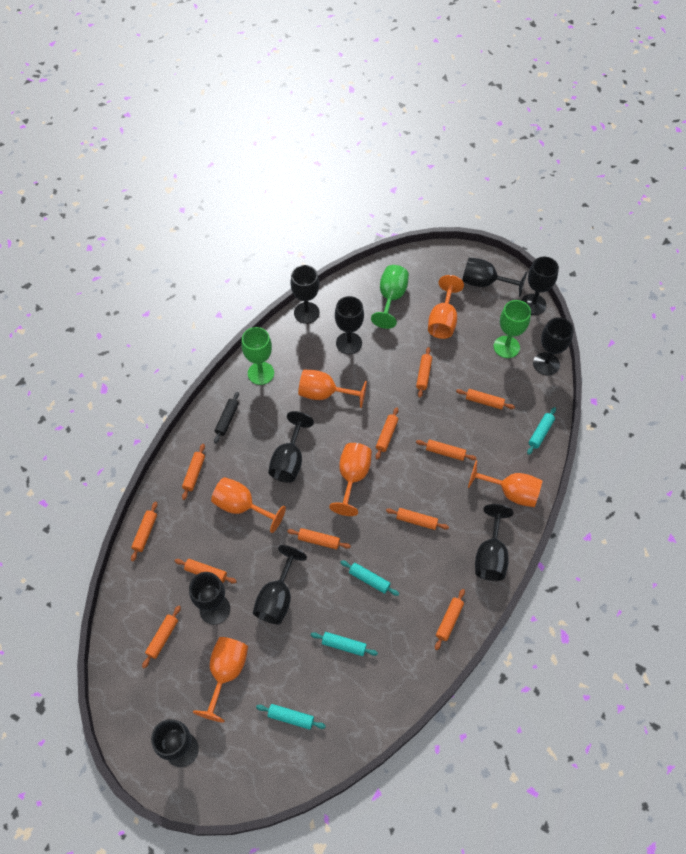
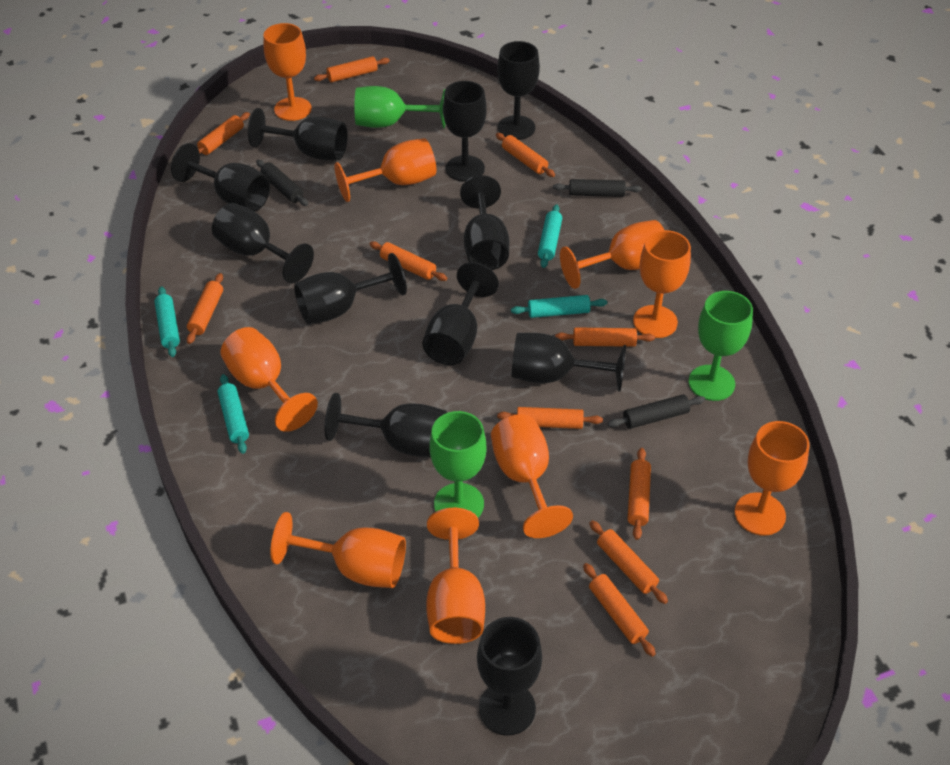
black goblet: 10 -> 11
black rolling pin: 1 -> 3
orange goblet: 6 -> 9
orange rolling pin: 11 -> 10

